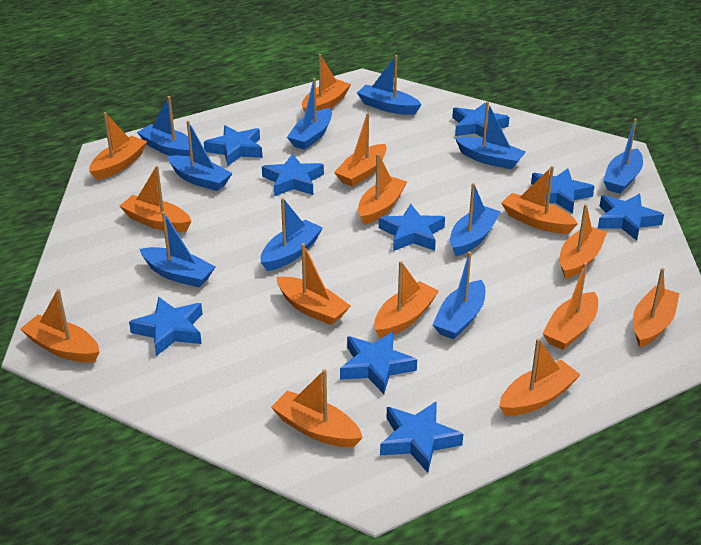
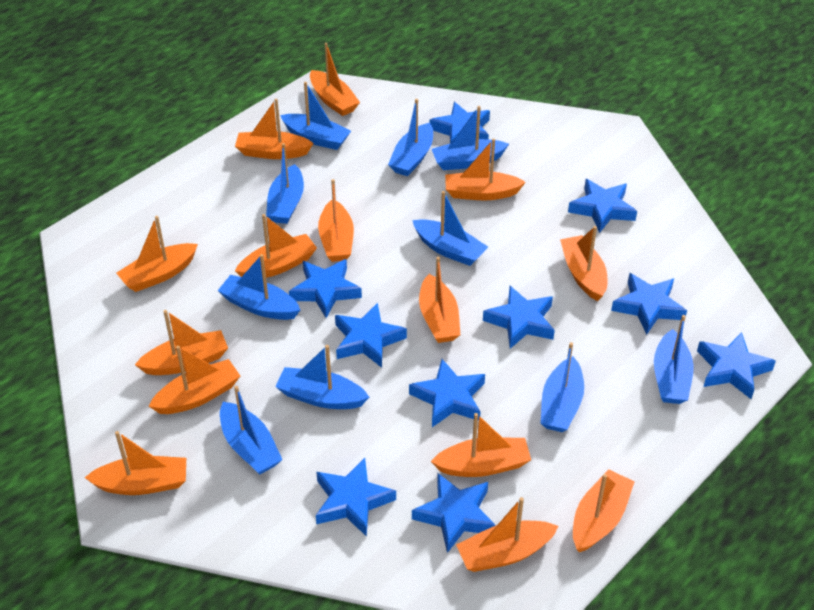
blue star: 9 -> 10

